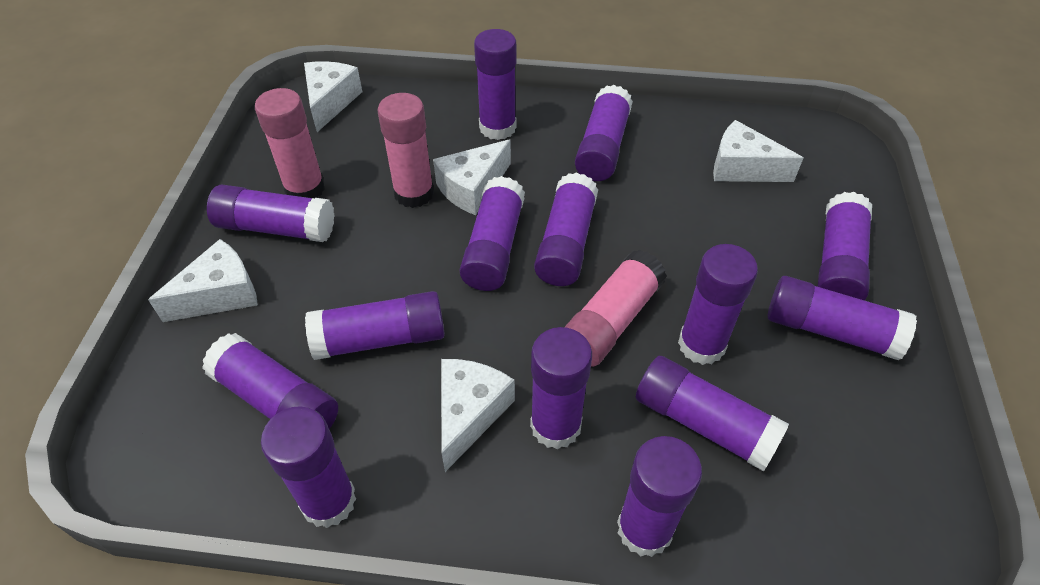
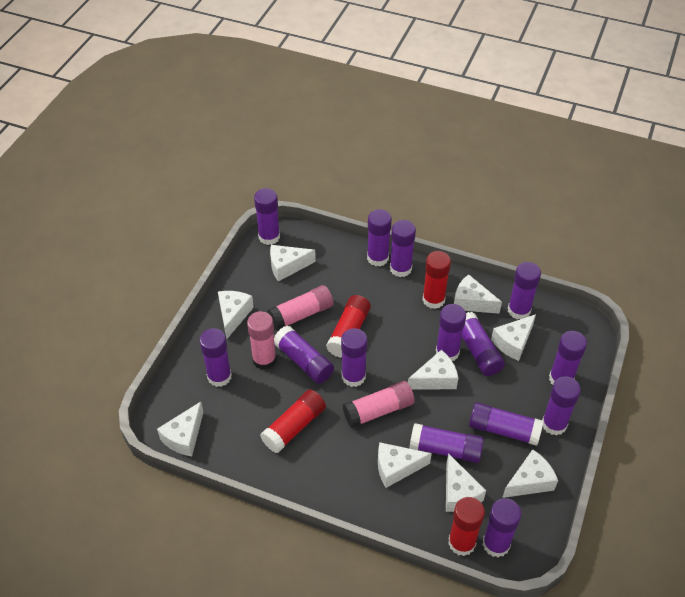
red glue stick: 0 -> 4
white cheese: 5 -> 9

